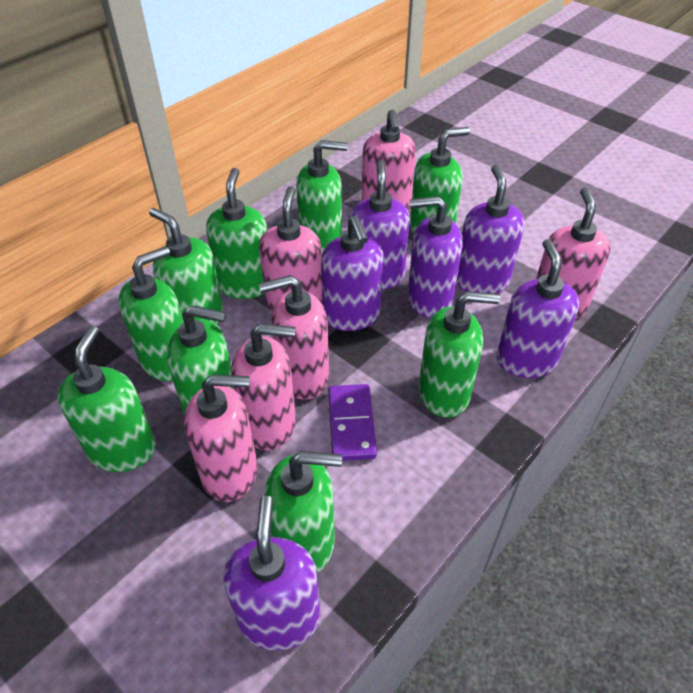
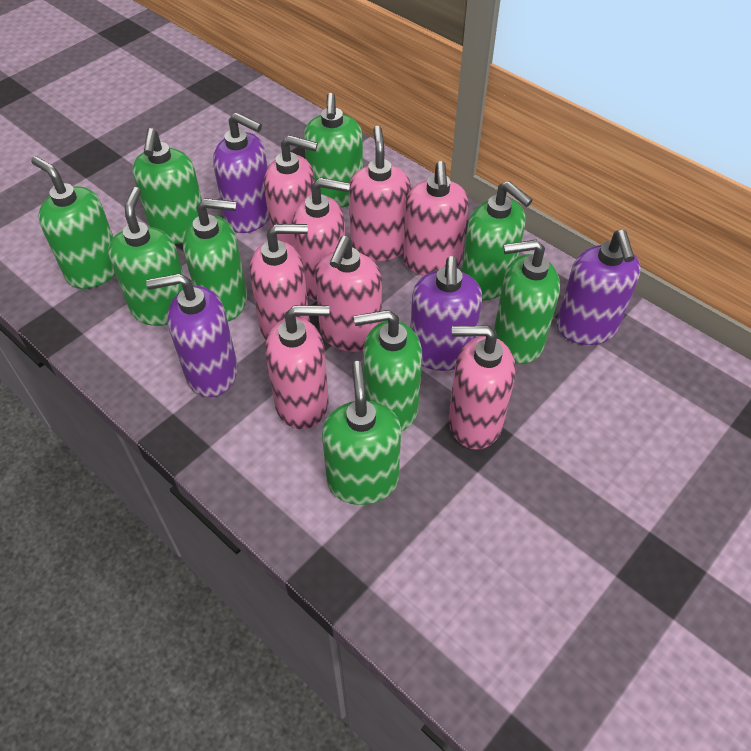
pink soap dispenser: 6 -> 8
purple domino: 1 -> 0
purple soap dispenser: 6 -> 4

